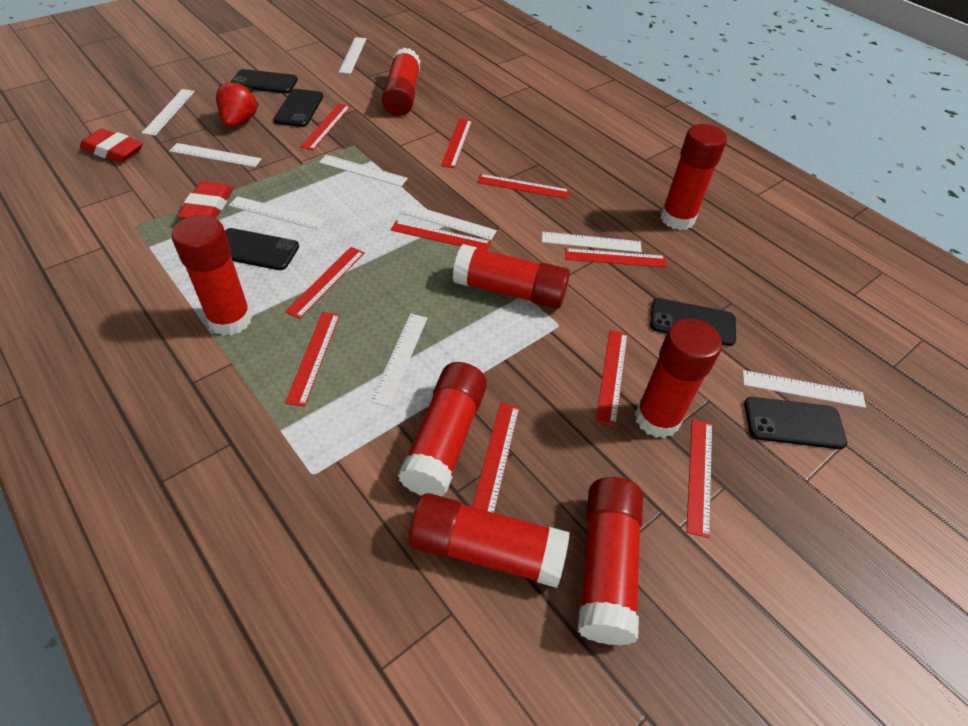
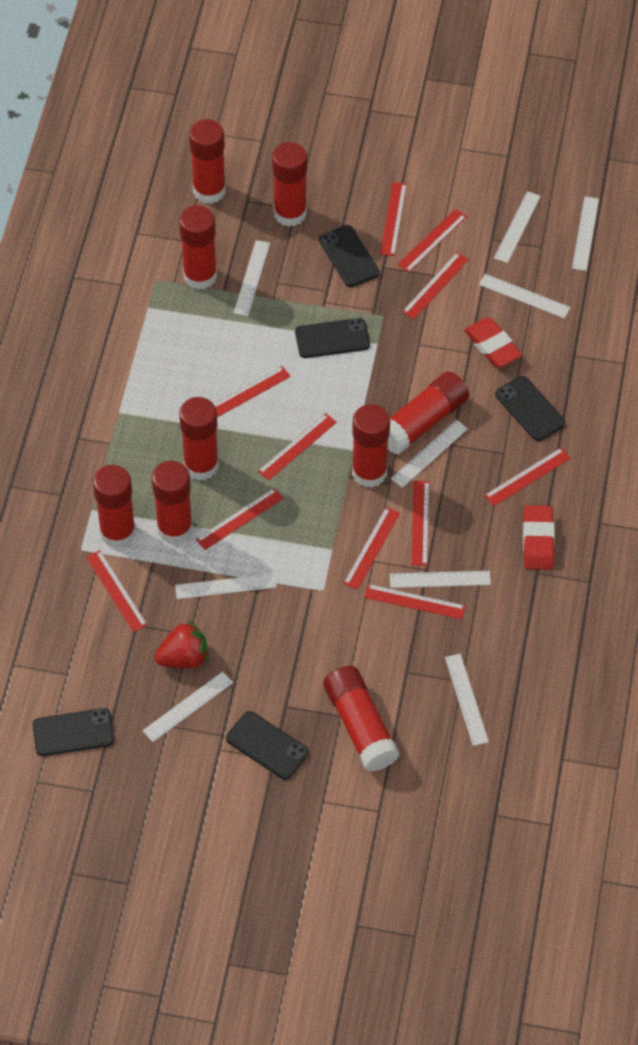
red glue stick: 8 -> 9
red ruler: 10 -> 11

